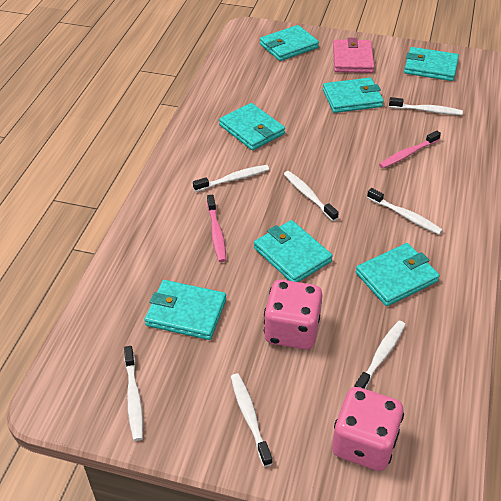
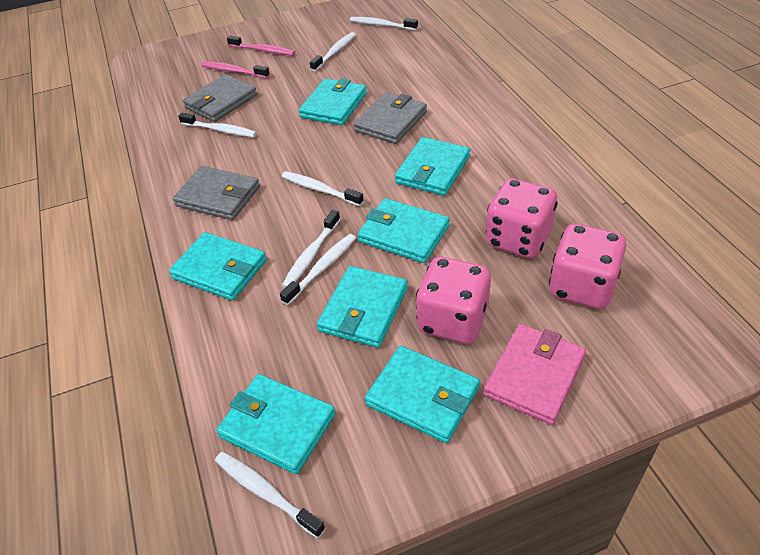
grey wallet: 0 -> 3
pink dice: 2 -> 3

